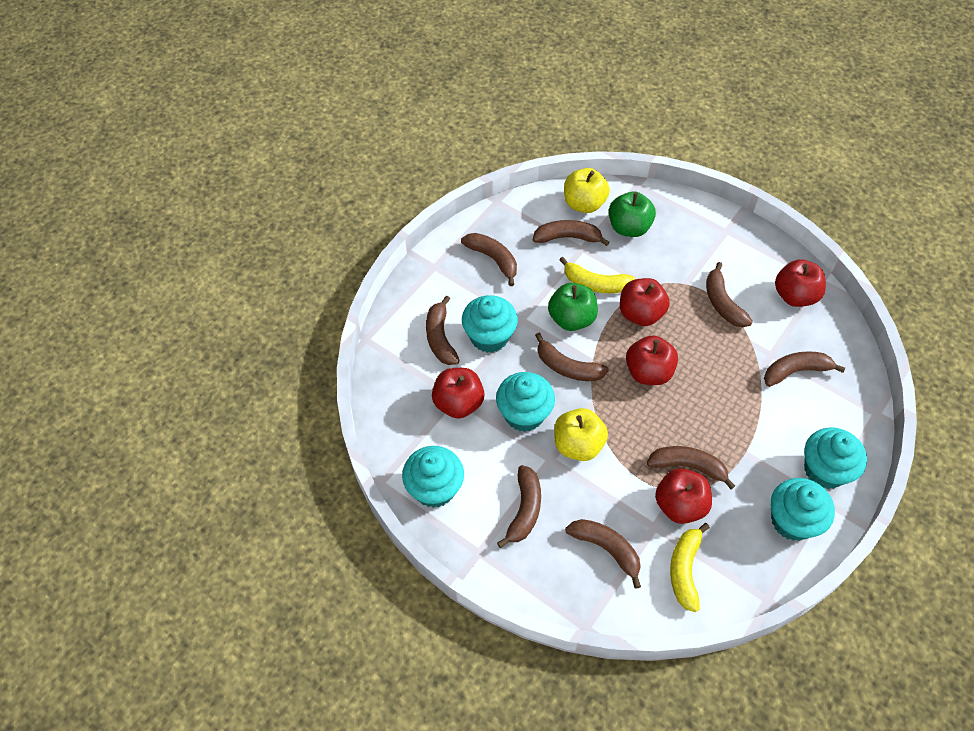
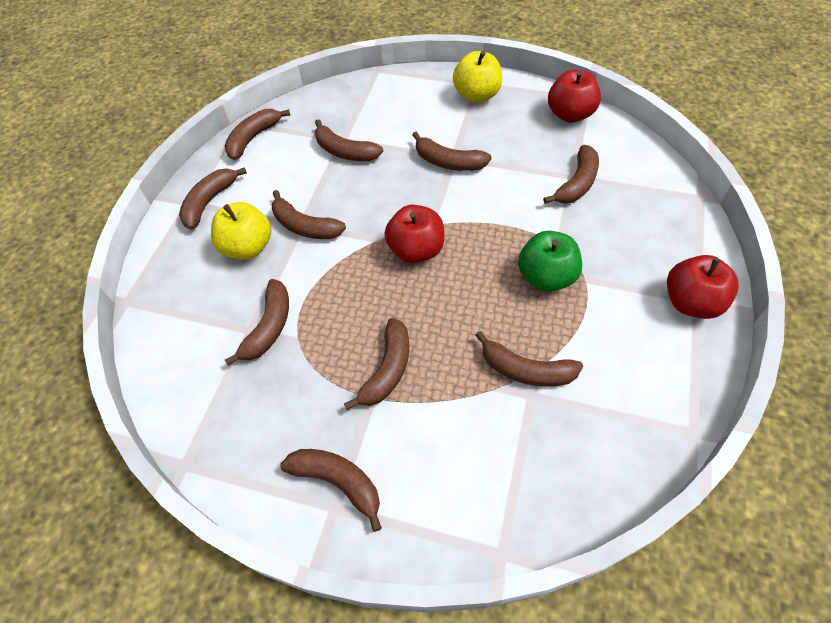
brown banana: 9 -> 10
green apple: 2 -> 1
red apple: 5 -> 3
turquoise cupcake: 5 -> 0
yellow banana: 2 -> 0

